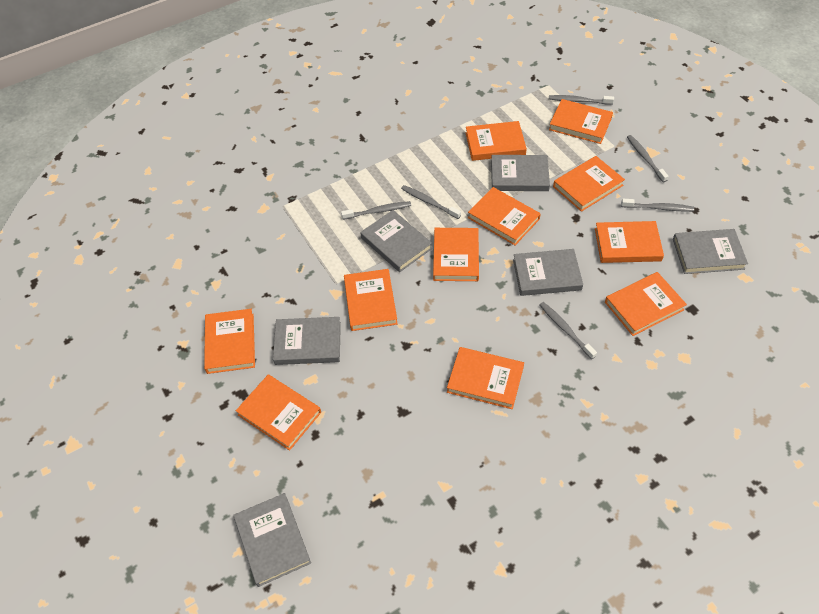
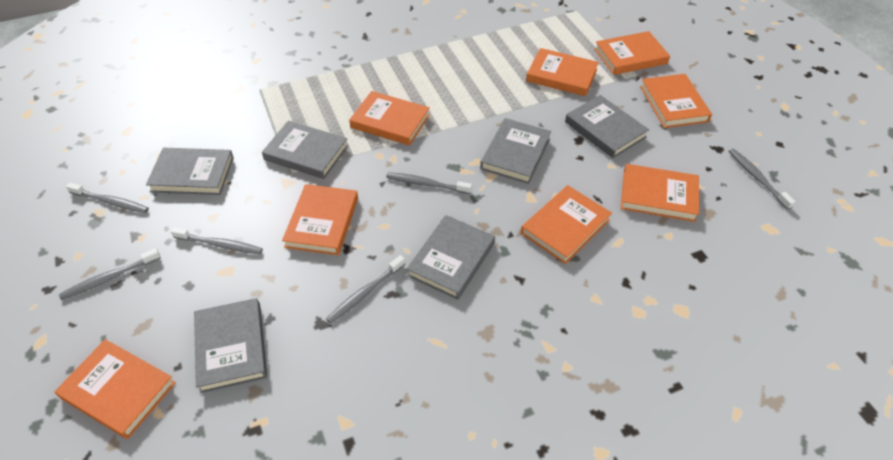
orange book: 11 -> 8

